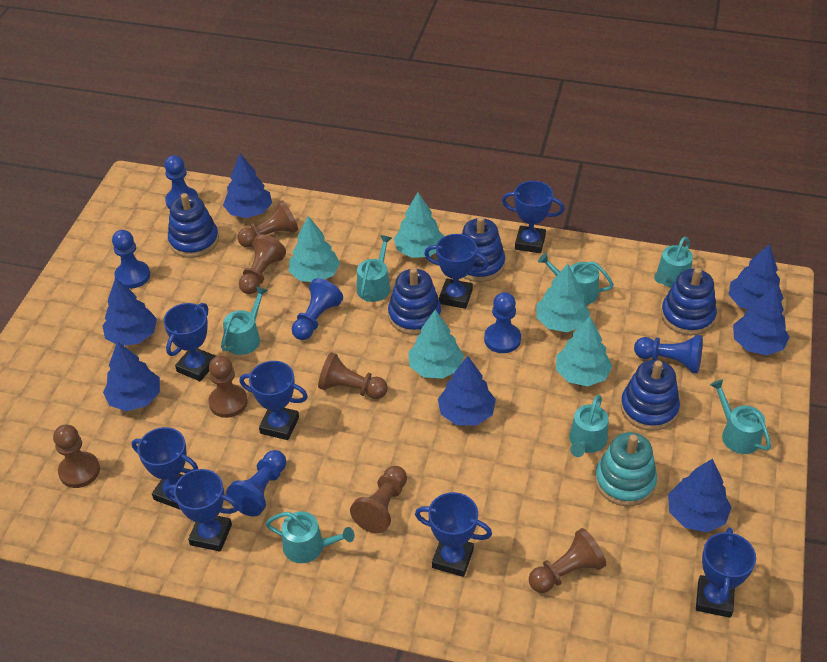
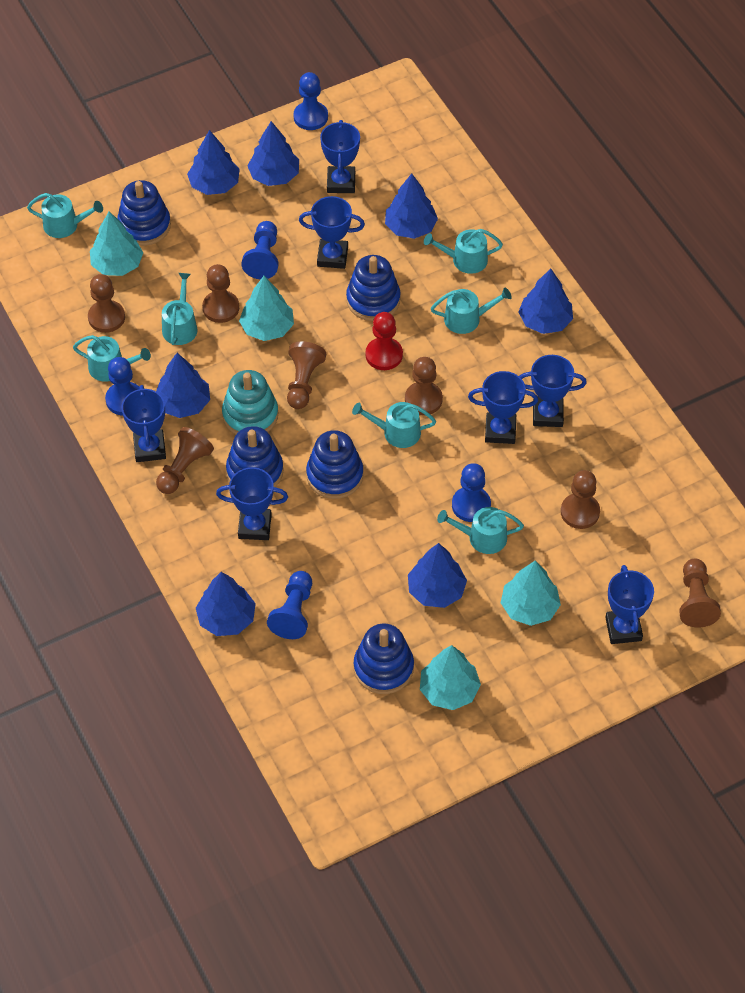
blue pawn: 6 -> 5
blue trophy: 8 -> 7
red pawn: 0 -> 1
turquoise tree: 5 -> 4

